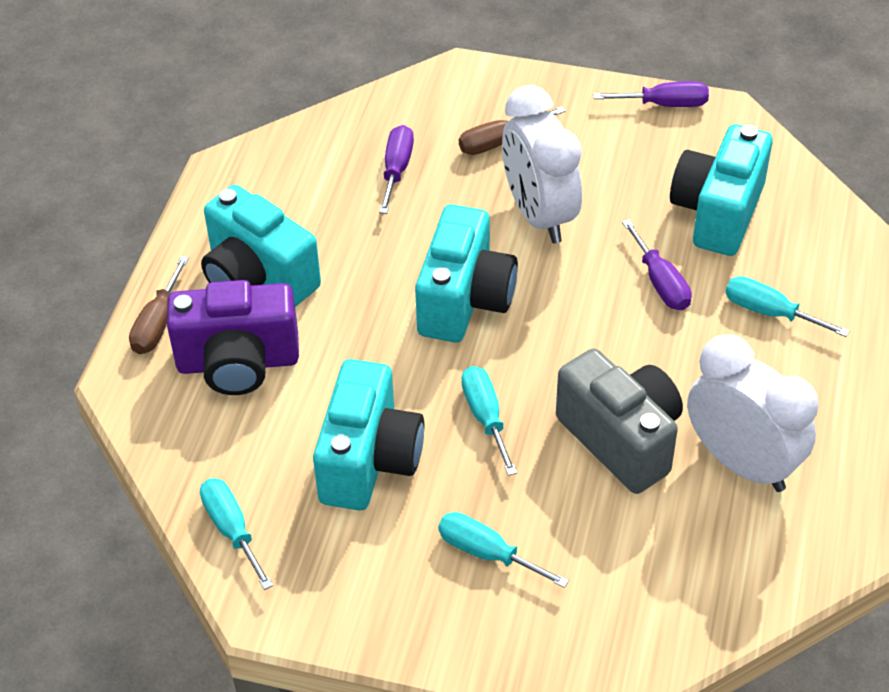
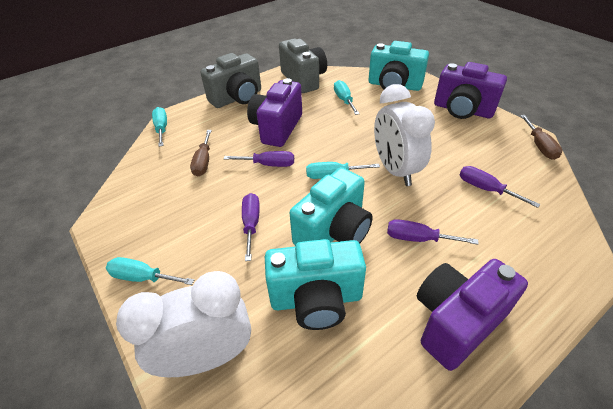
grey camera: 1 -> 2
purple camera: 1 -> 3
purple screwdriver: 3 -> 4
turquoise camera: 4 -> 3

